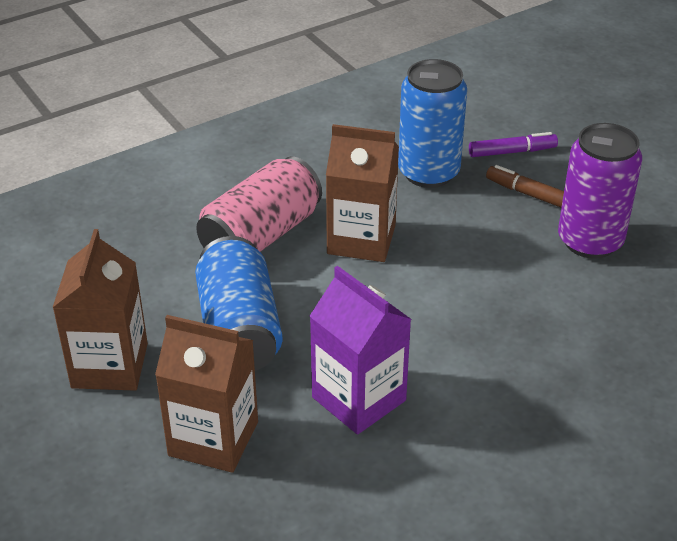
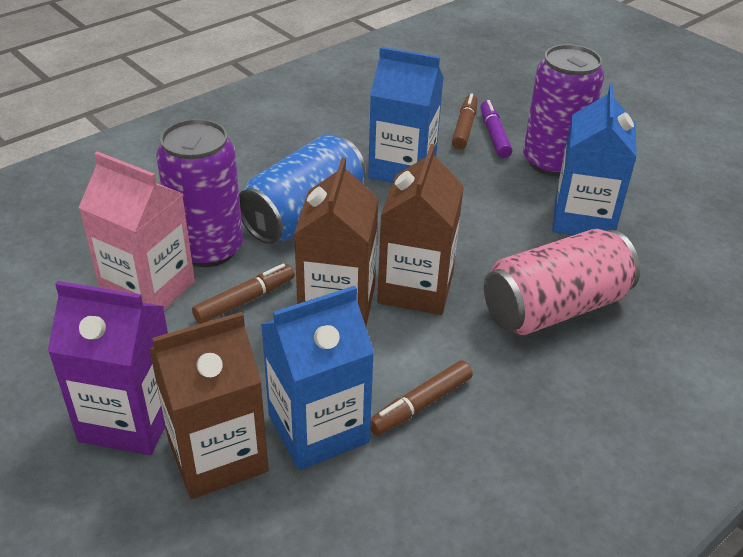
blue can: 2 -> 1
blue carton: 0 -> 3
brown marker: 1 -> 3
pink carton: 0 -> 1
purple can: 1 -> 2

